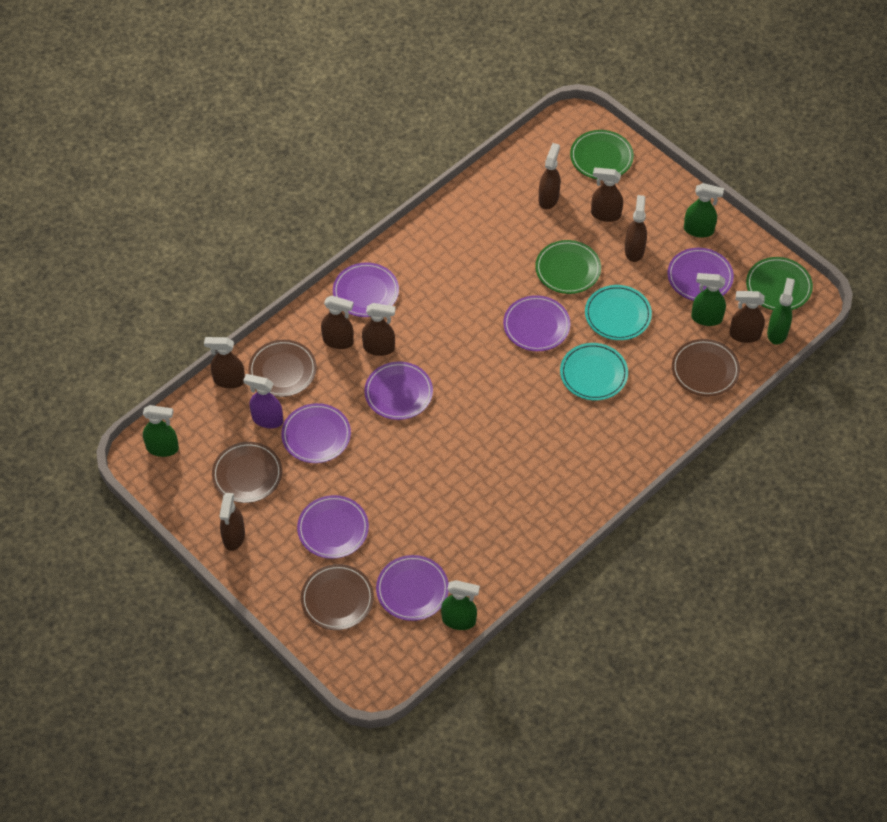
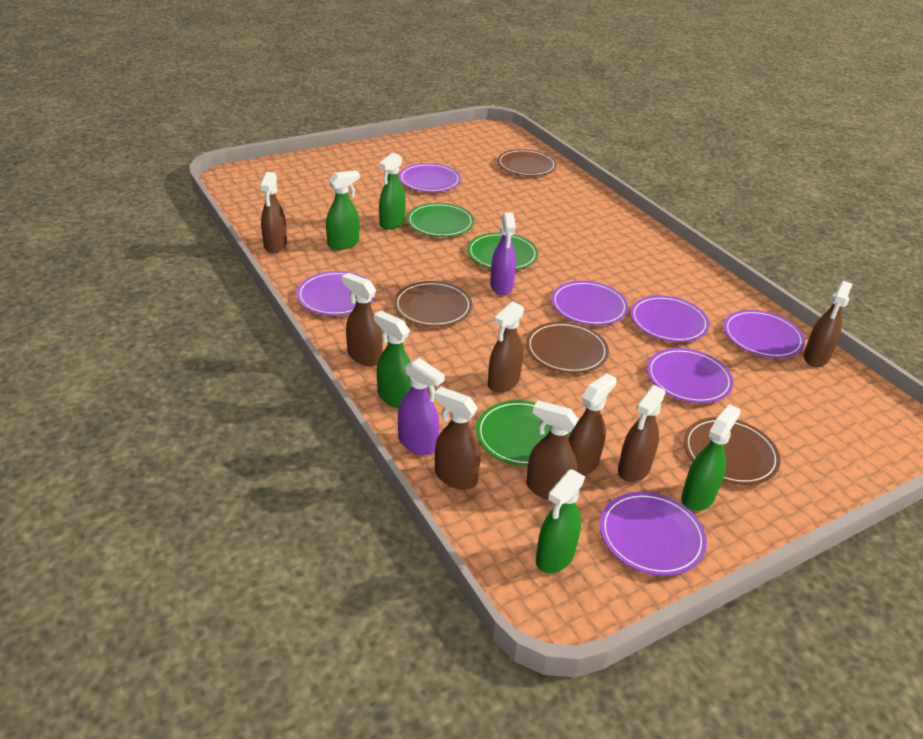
purple spray bottle: 1 -> 2
turquoise plate: 2 -> 0

